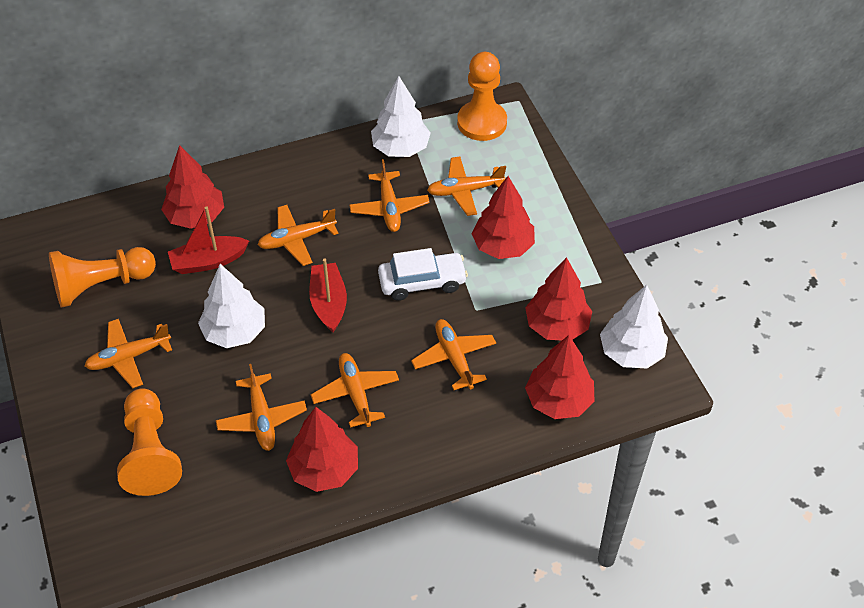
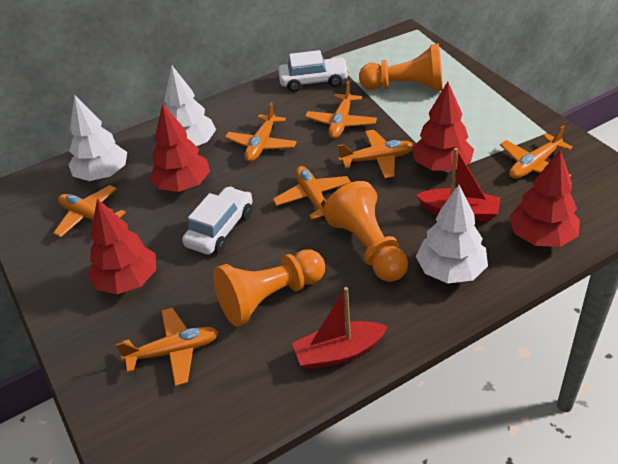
red tree: 5 -> 4
white car: 1 -> 2

